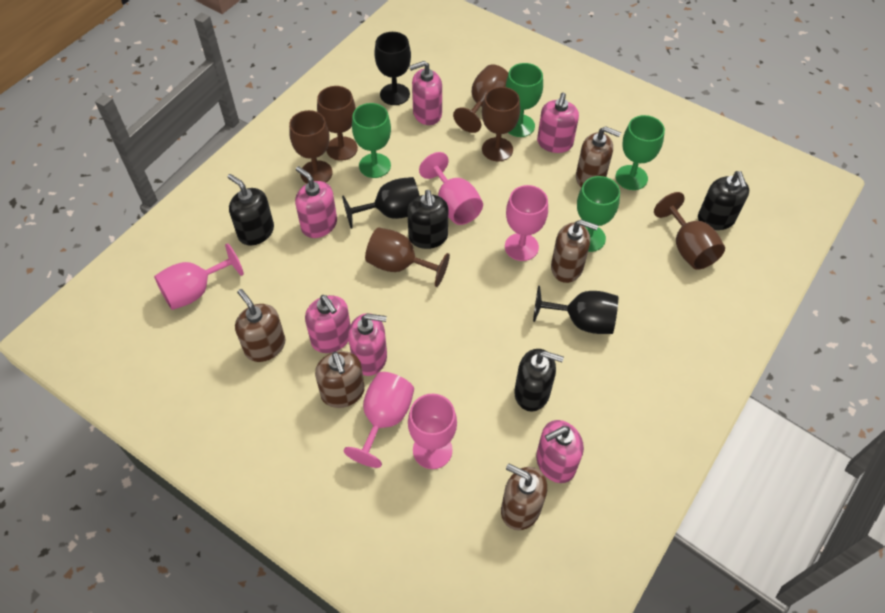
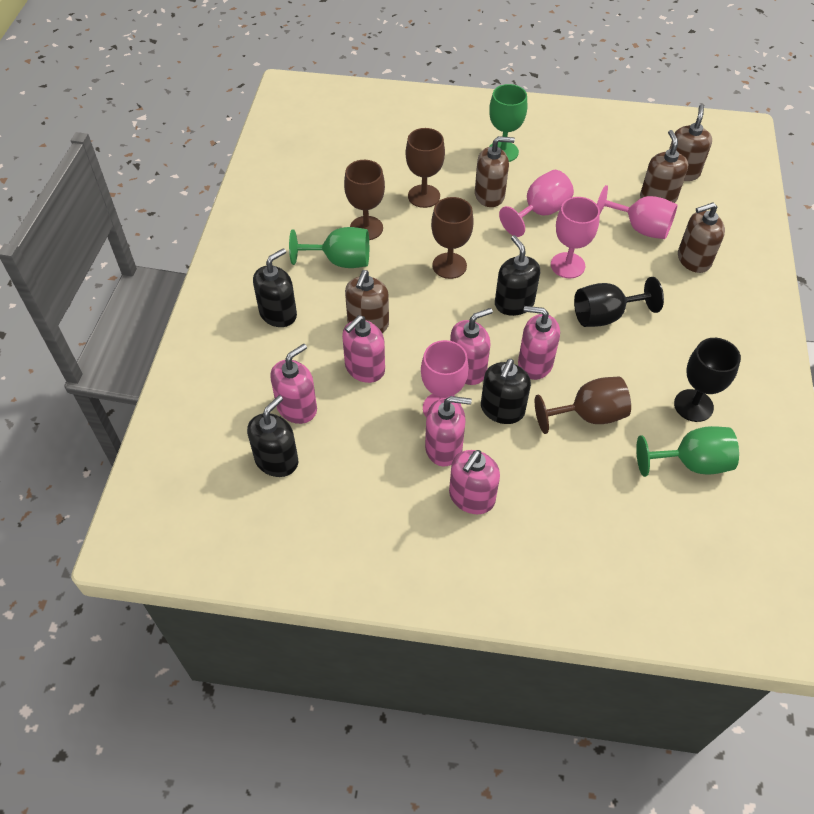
black goblet: 3 -> 2
brown goblet: 6 -> 4
green goblet: 4 -> 3
pink goblet: 5 -> 4

